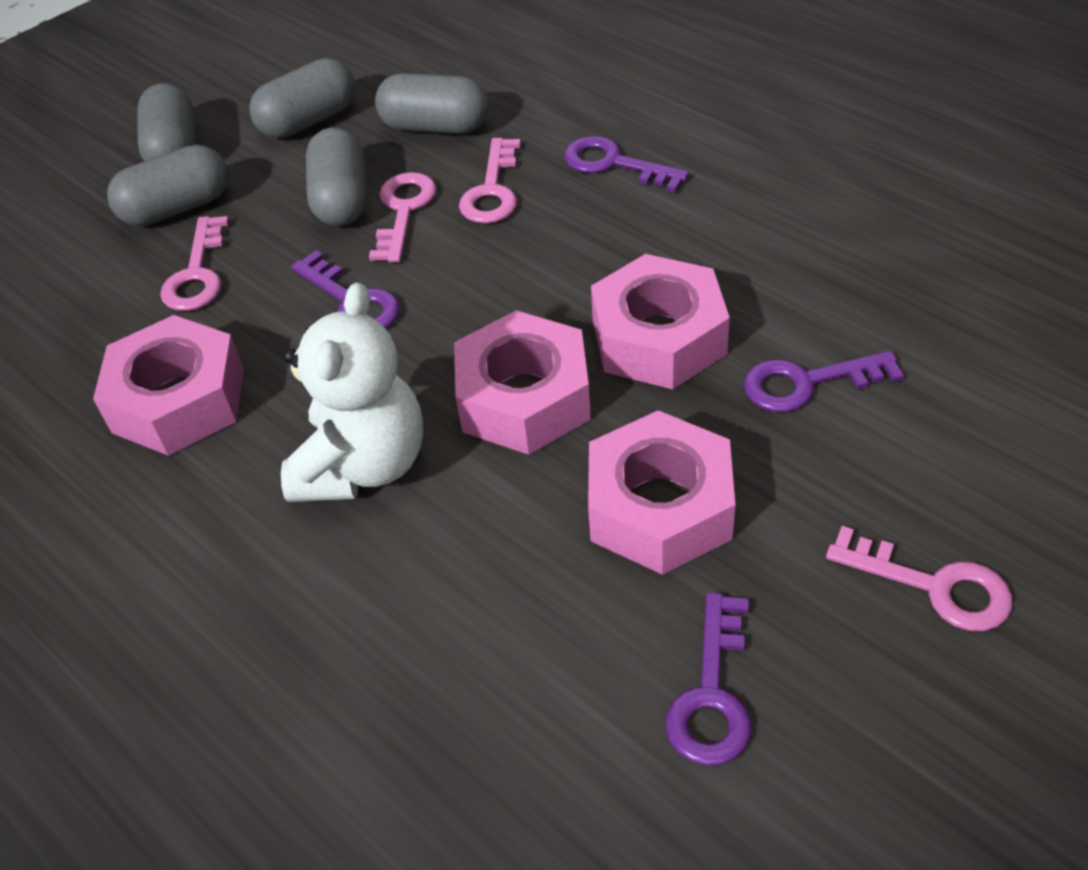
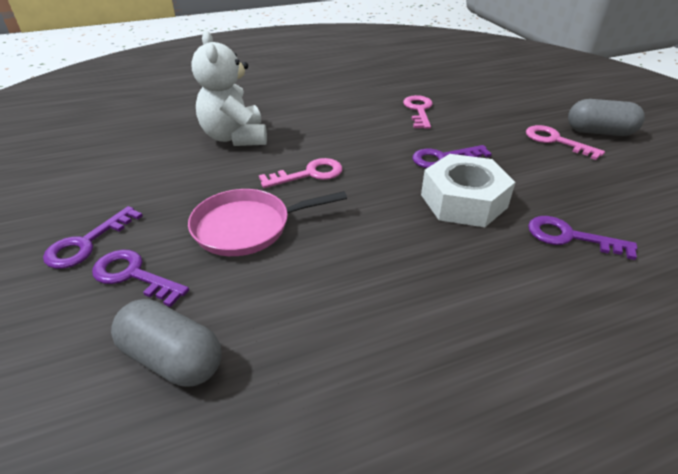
grey capsule: 5 -> 2
pink key: 4 -> 3
pink nut: 4 -> 0
pink pan: 0 -> 1
white nut: 0 -> 1

